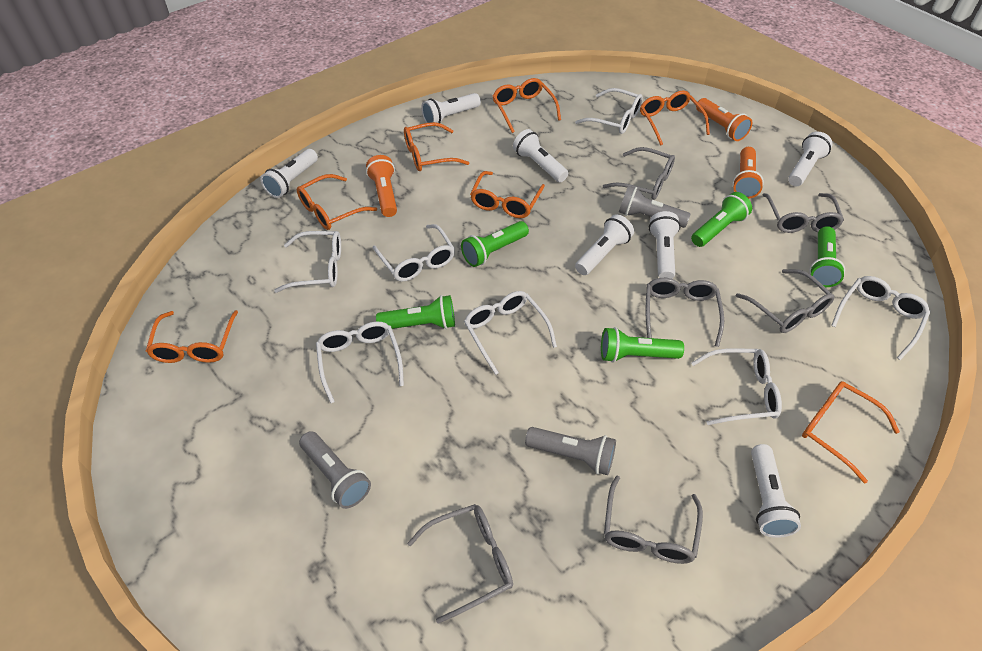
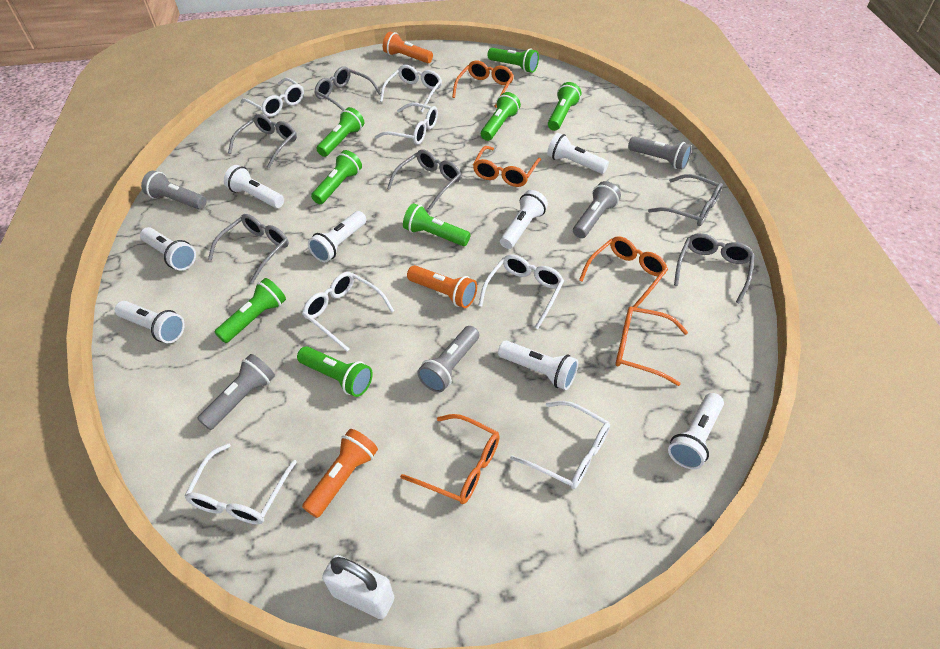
green flashlight: 5 -> 8
grey flashlight: 3 -> 5
orange glasses: 7 -> 5
white flashlight: 7 -> 8
white padlock: 0 -> 1

